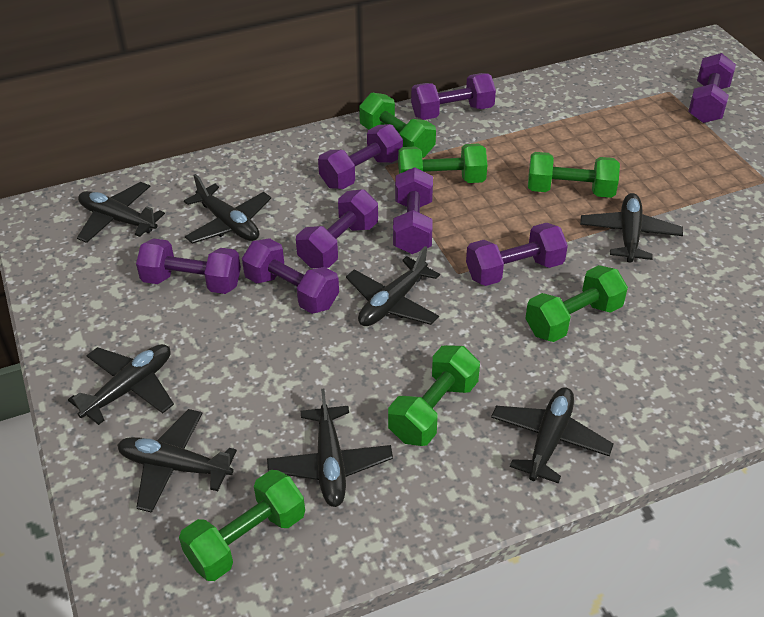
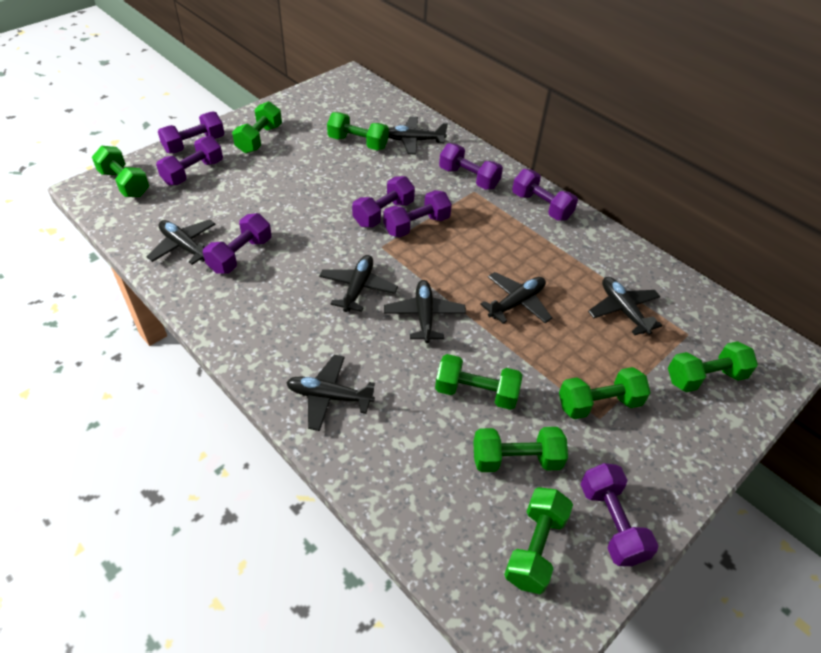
black plane: 8 -> 7
green dumbbell: 6 -> 8

